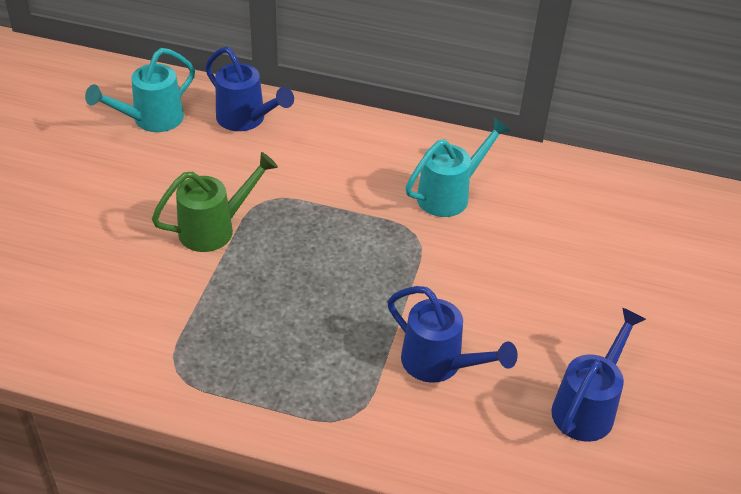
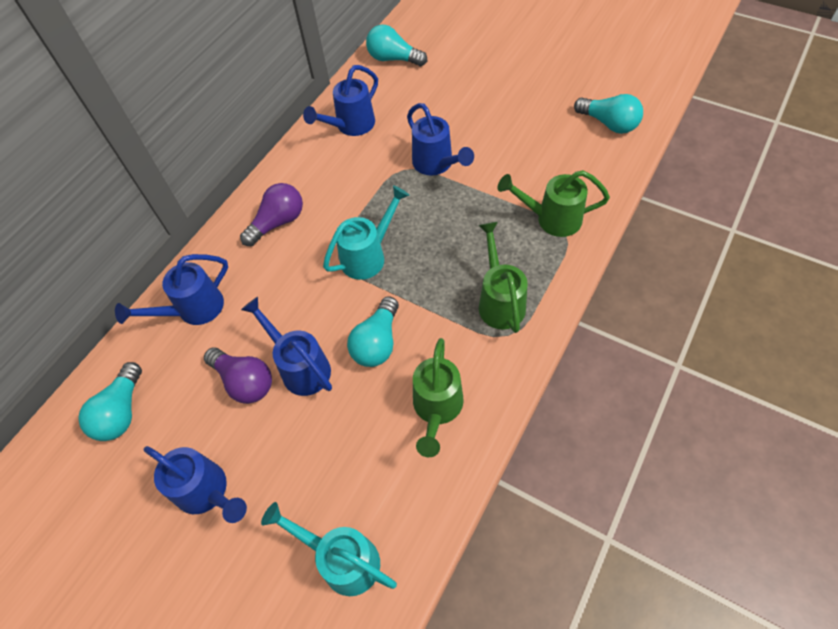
blue watering can: 3 -> 5
green watering can: 1 -> 3
purple light bulb: 0 -> 2
turquoise light bulb: 0 -> 4

